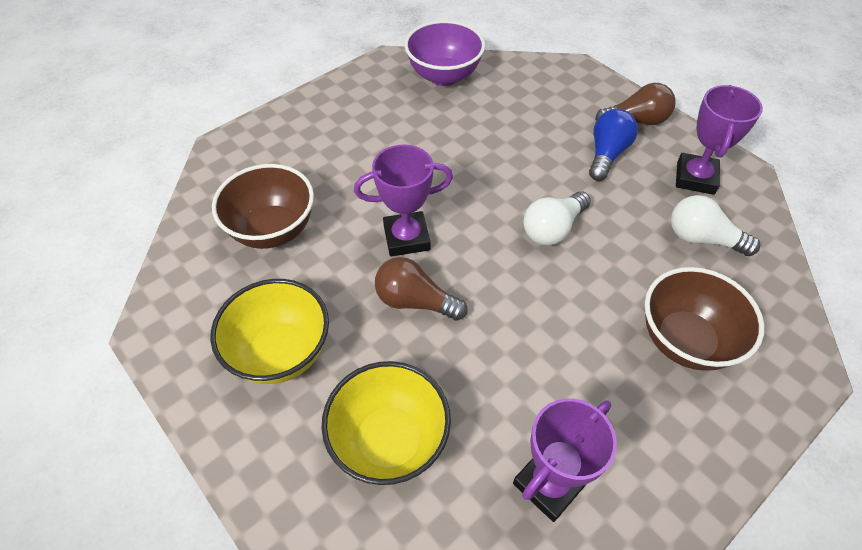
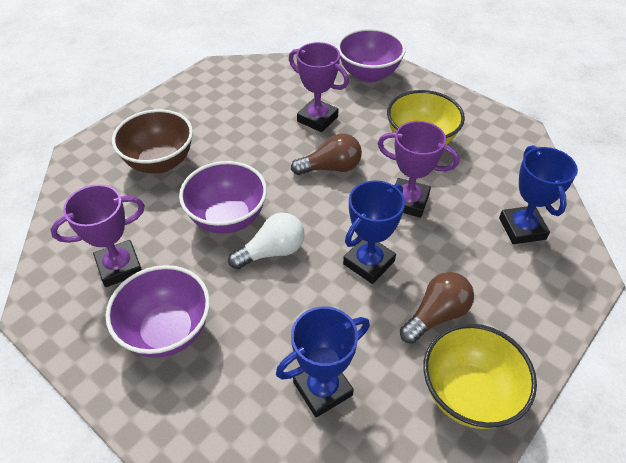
blue light bulb: 1 -> 0
blue trophy: 0 -> 3
brown bowl: 2 -> 1
purple bowl: 1 -> 3
white light bulb: 2 -> 1

